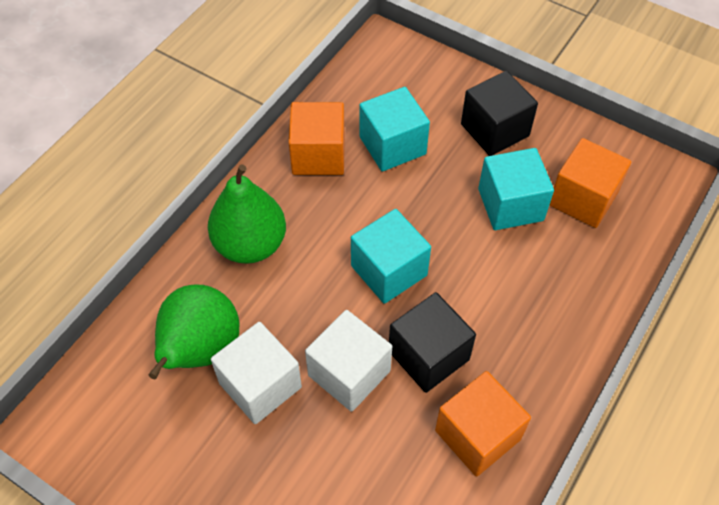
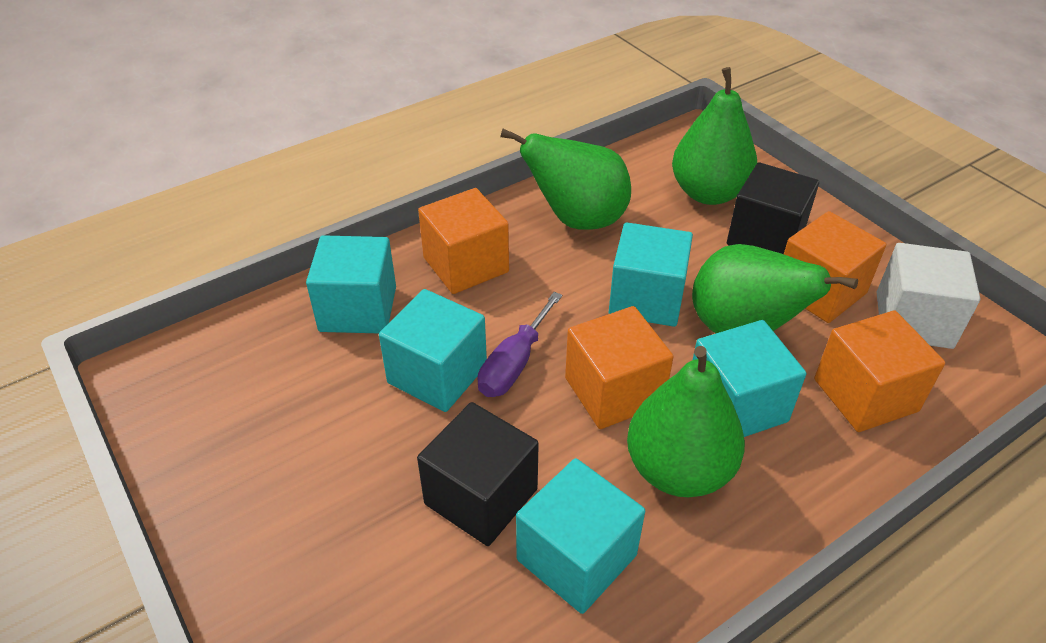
green pear: 2 -> 4
orange cube: 3 -> 4
purple screwdriver: 0 -> 1
turquoise cube: 3 -> 5
white cube: 2 -> 1

